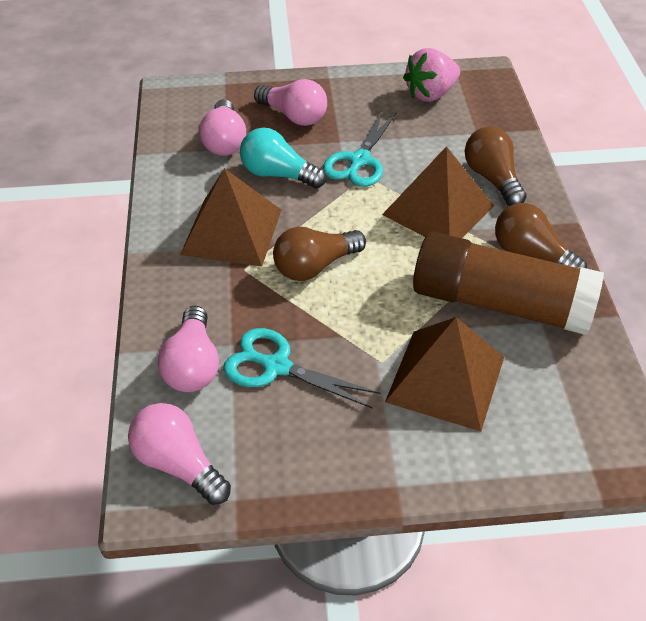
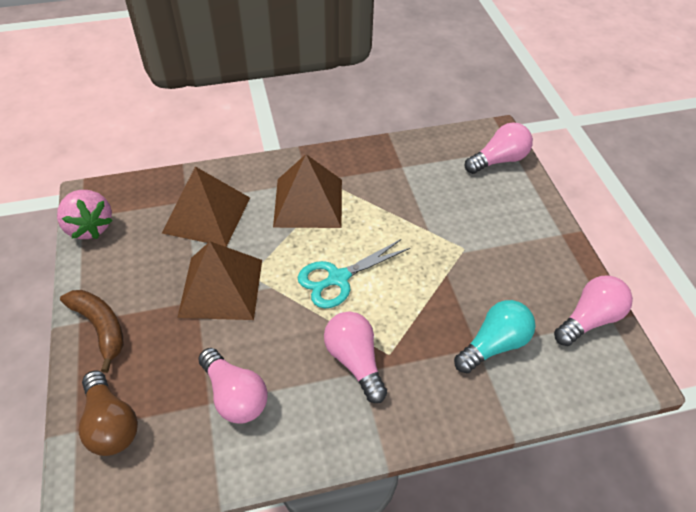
brown banana: 0 -> 1
brown glue stick: 1 -> 0
brown light bulb: 3 -> 1
turquoise scissors: 2 -> 1

